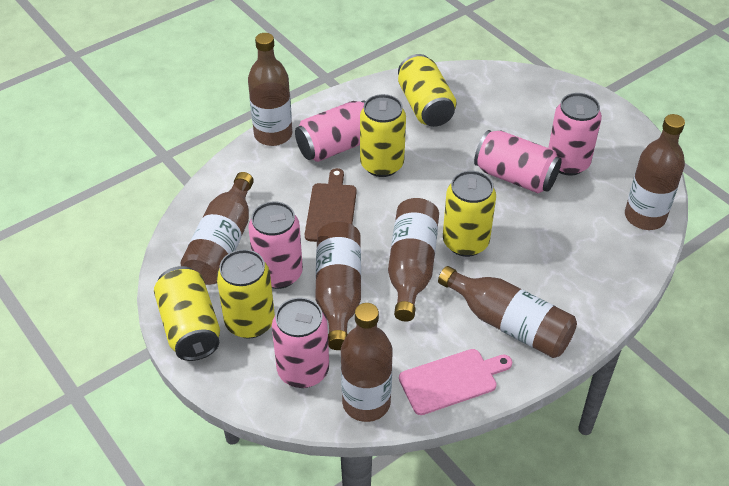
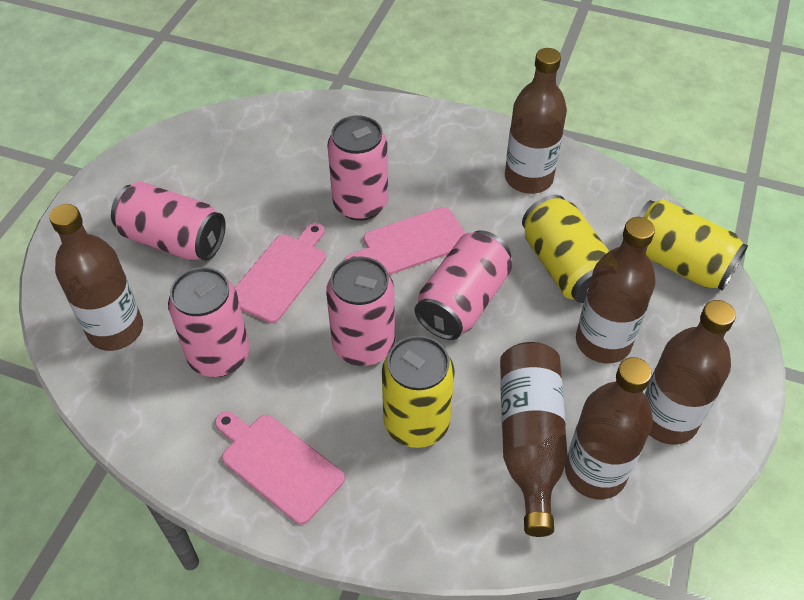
brown bottle: 7 -> 6
brown cutting board: 1 -> 0
pink cutting board: 1 -> 3
yellow can: 5 -> 3

